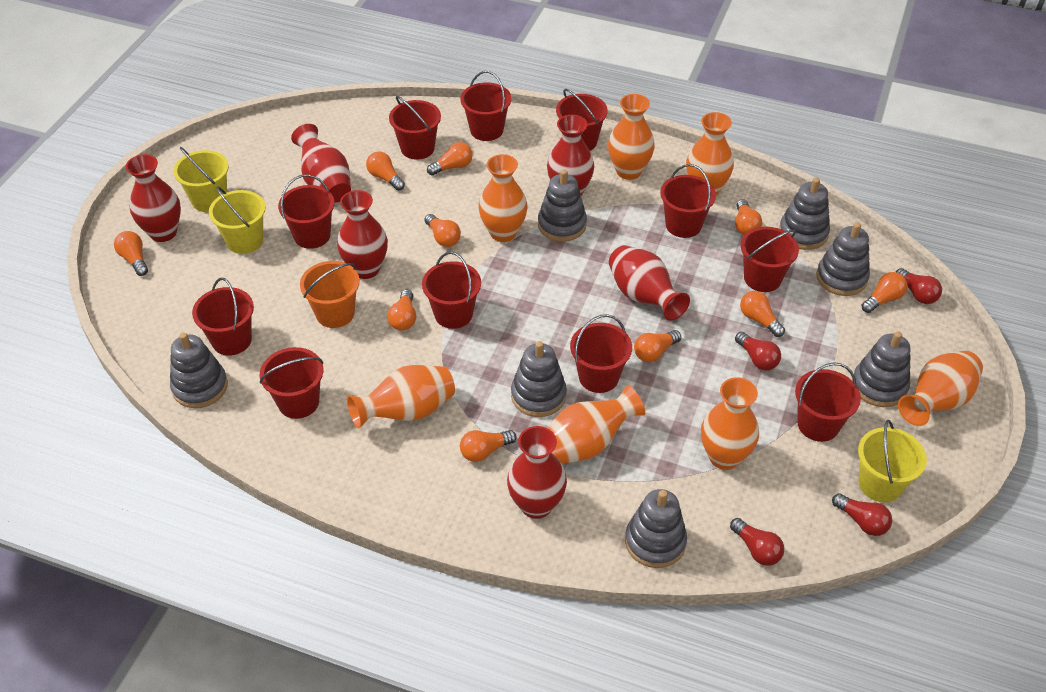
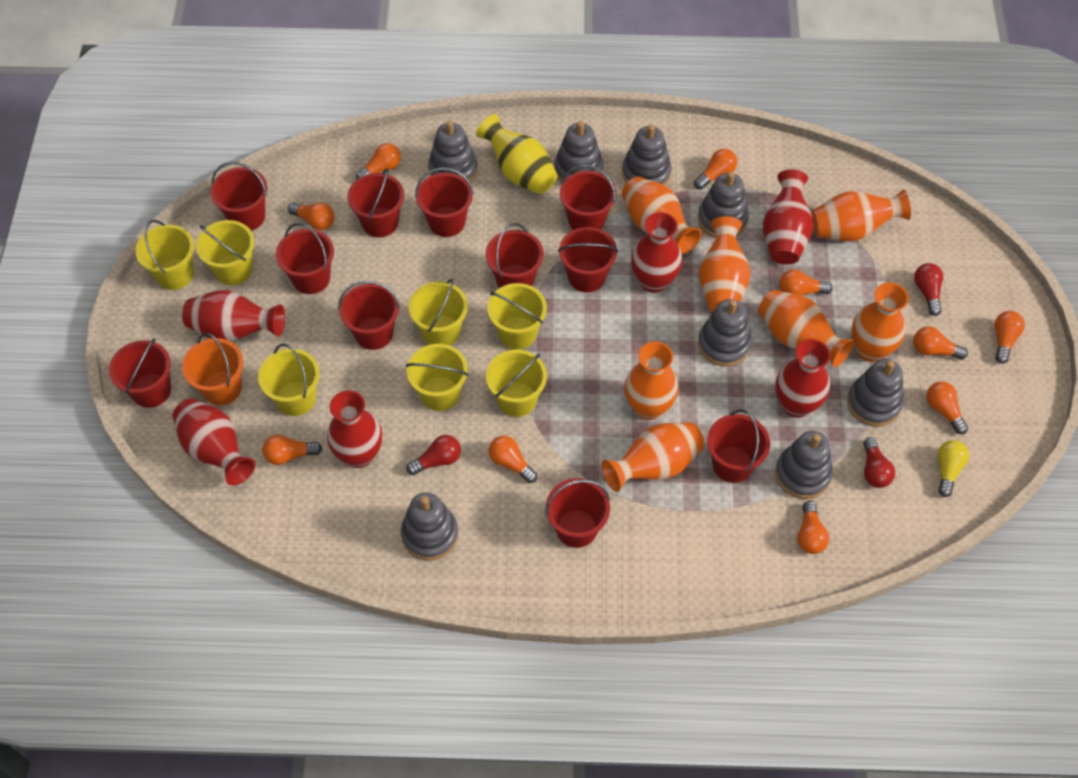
grey stacking toy: 7 -> 8
red light bulb: 4 -> 3
yellow bucket: 3 -> 7
yellow light bulb: 0 -> 1
yellow vase: 0 -> 1

